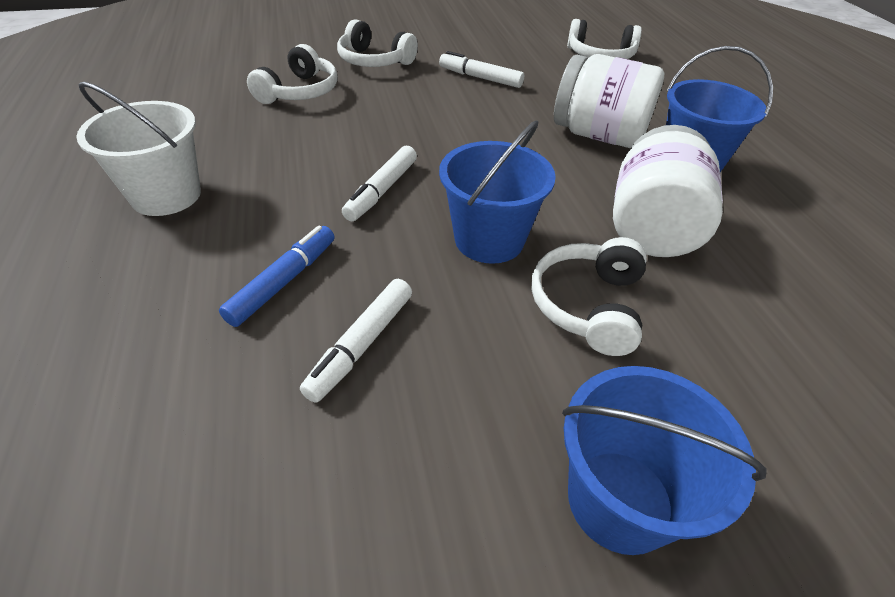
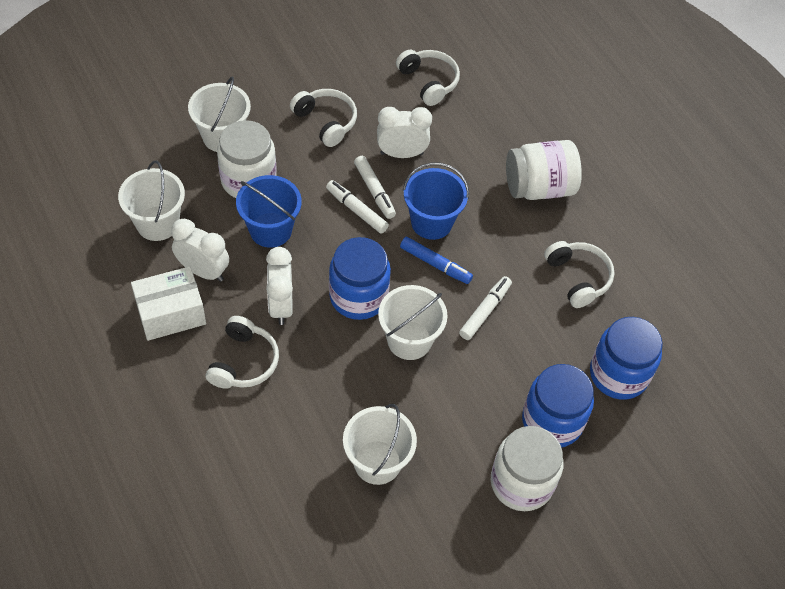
blue bucket: 3 -> 2
blue jar: 0 -> 3
white box: 0 -> 1
white bucket: 1 -> 4
white clock: 0 -> 3
white jar: 2 -> 3

